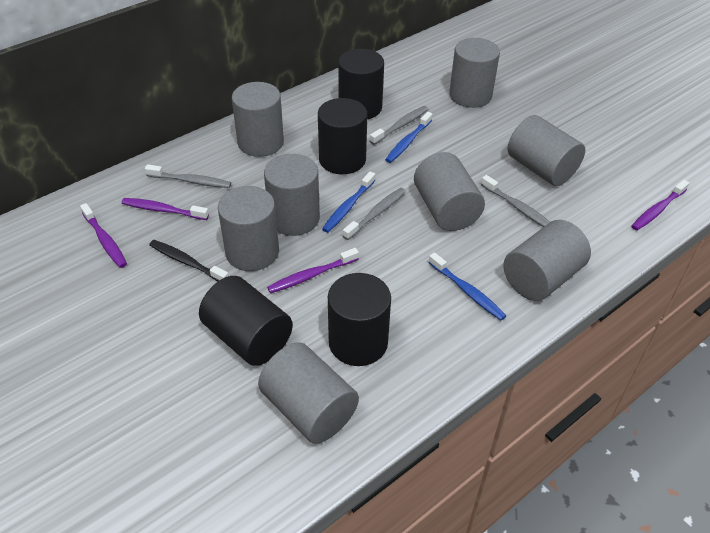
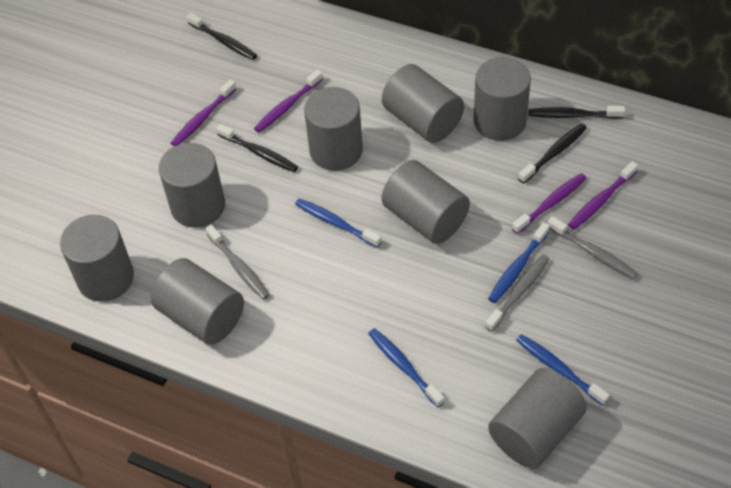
black cylinder: 4 -> 0
black toothbrush: 1 -> 4
blue toothbrush: 3 -> 4
grey toothbrush: 4 -> 3

